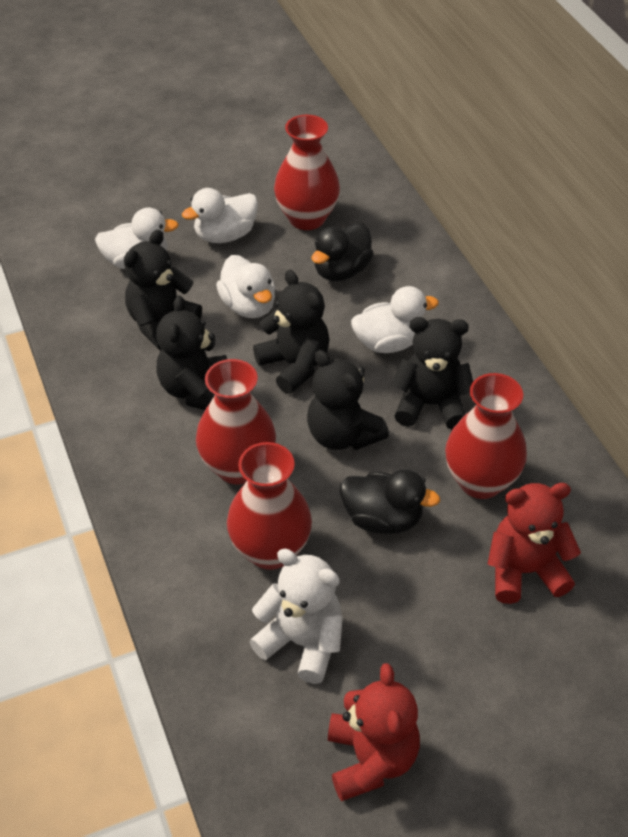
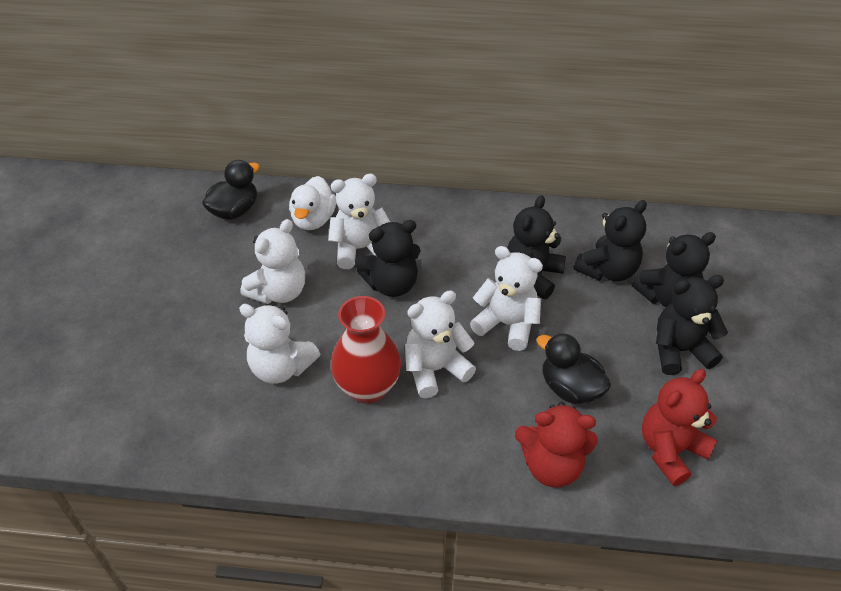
red vase: 4 -> 1
white duck: 4 -> 1
white teddy bear: 1 -> 5

